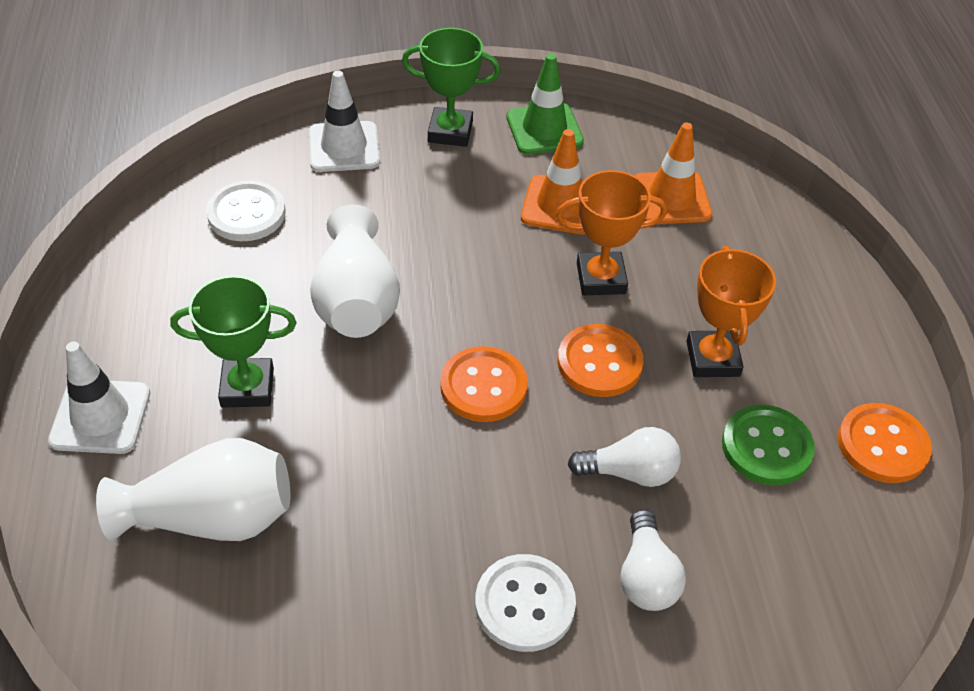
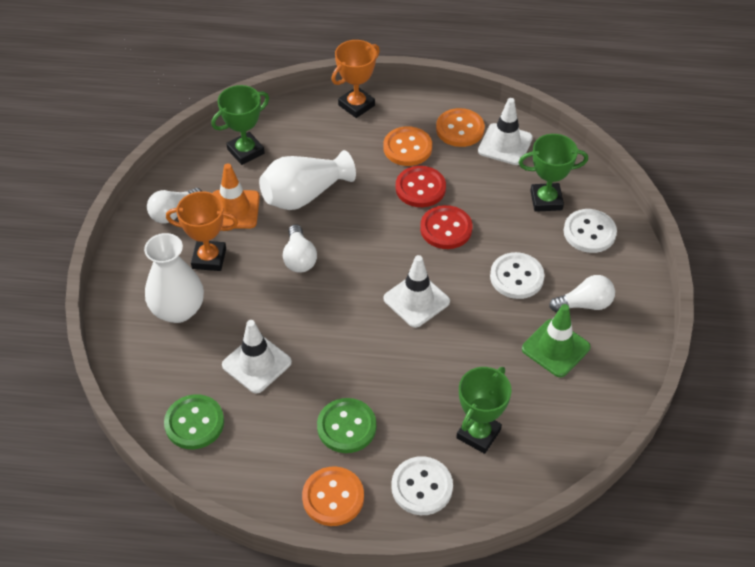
green button: 1 -> 2
green trophy: 2 -> 3
orange traffic cone: 2 -> 1
red button: 0 -> 2
white button: 2 -> 3
white light bulb: 2 -> 3
white traffic cone: 2 -> 3

